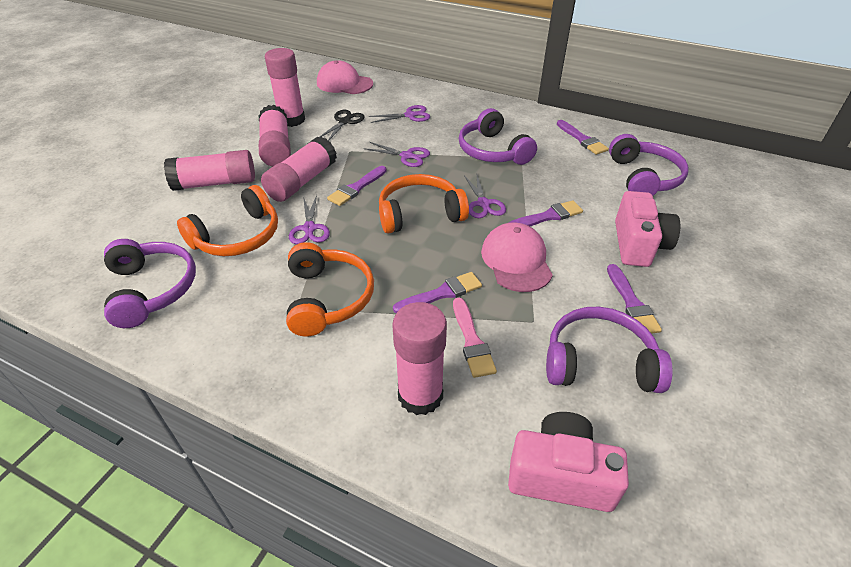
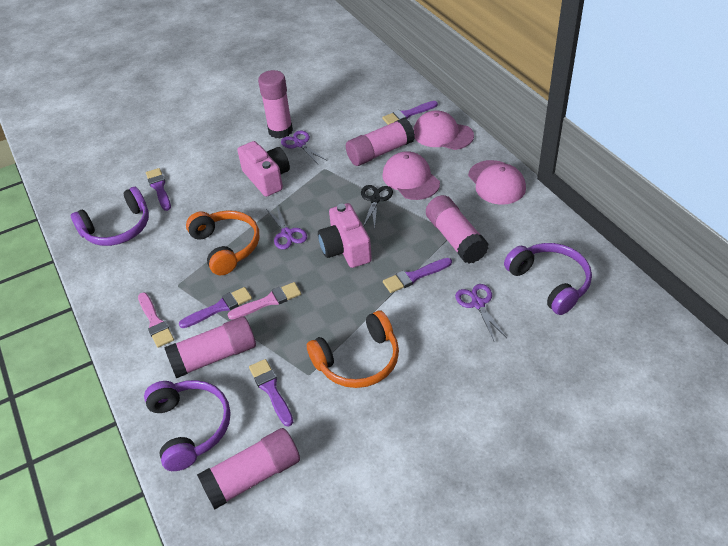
orange headphones: 3 -> 2
pink brush: 1 -> 2
pink cap: 2 -> 3
purple headphones: 4 -> 3
purple scissors: 4 -> 3

